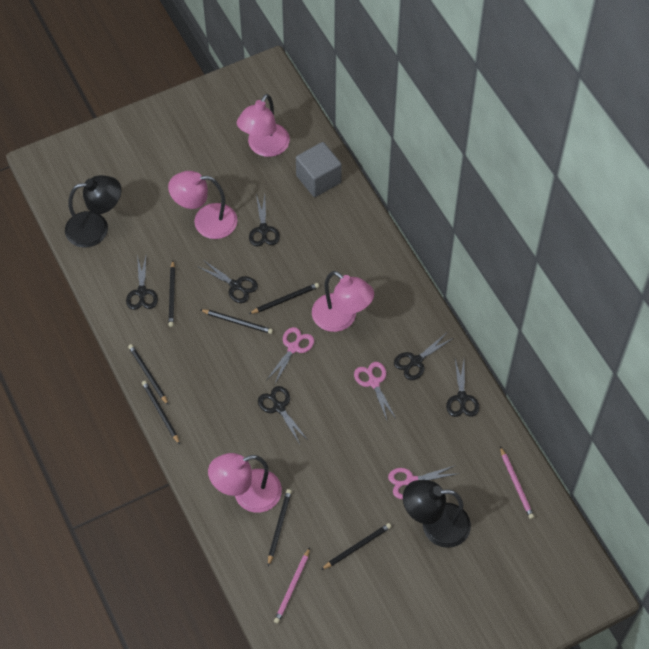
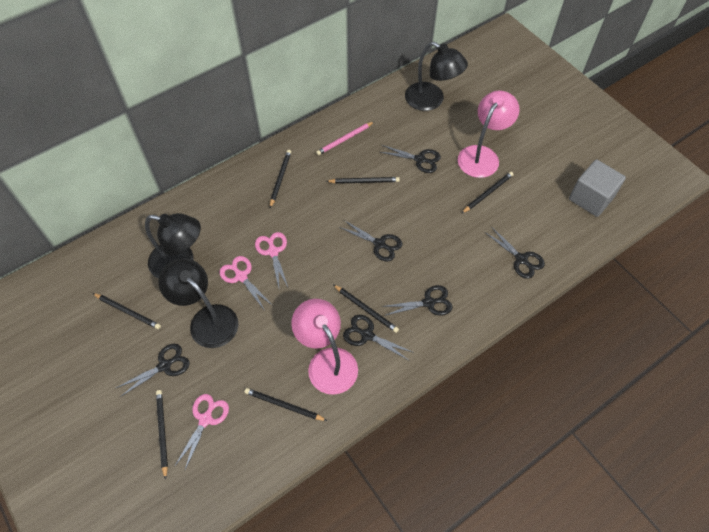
black lamp: 2 -> 3
pink lamp: 4 -> 2
pink pencil: 2 -> 1

